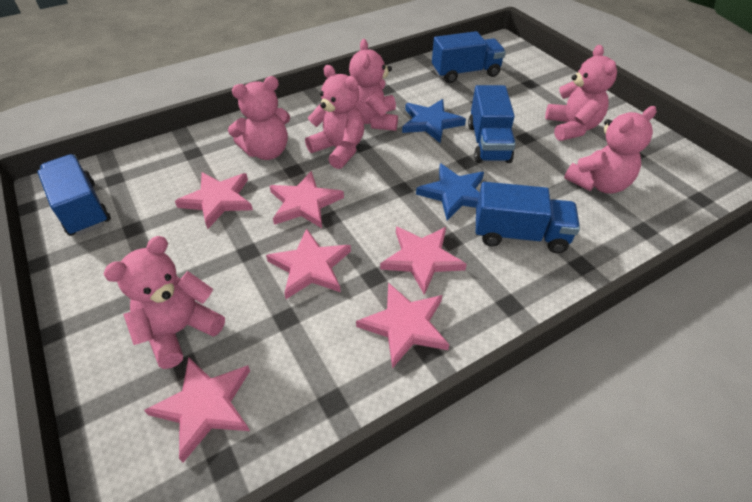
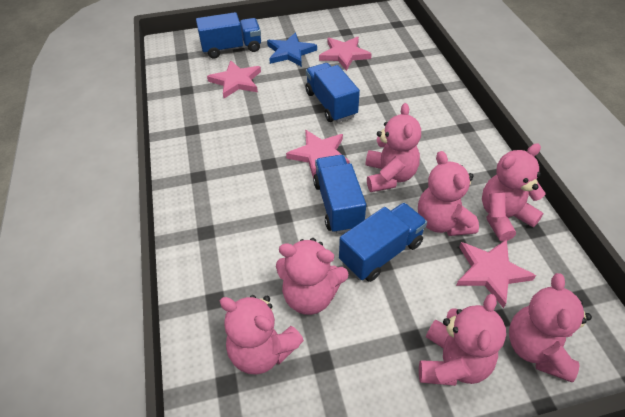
blue star: 2 -> 1
pink star: 6 -> 4
pink teddy bear: 6 -> 7

